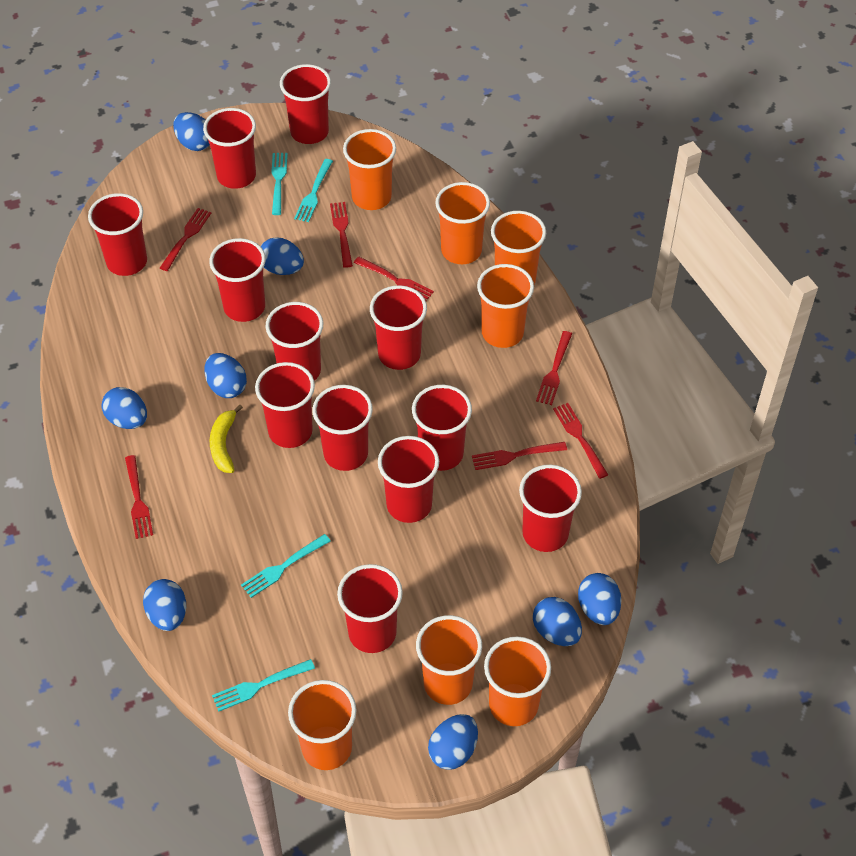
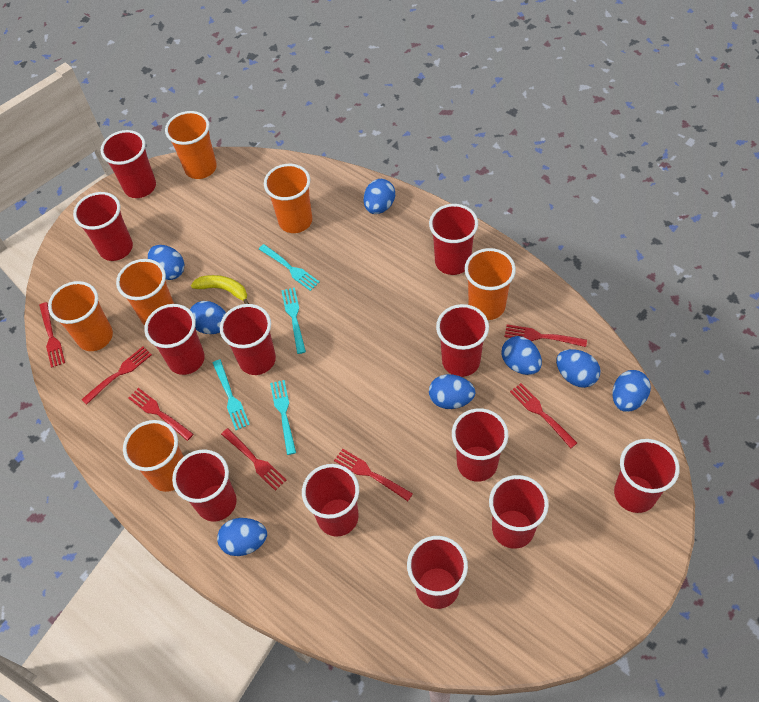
orange cup: 7 -> 6

